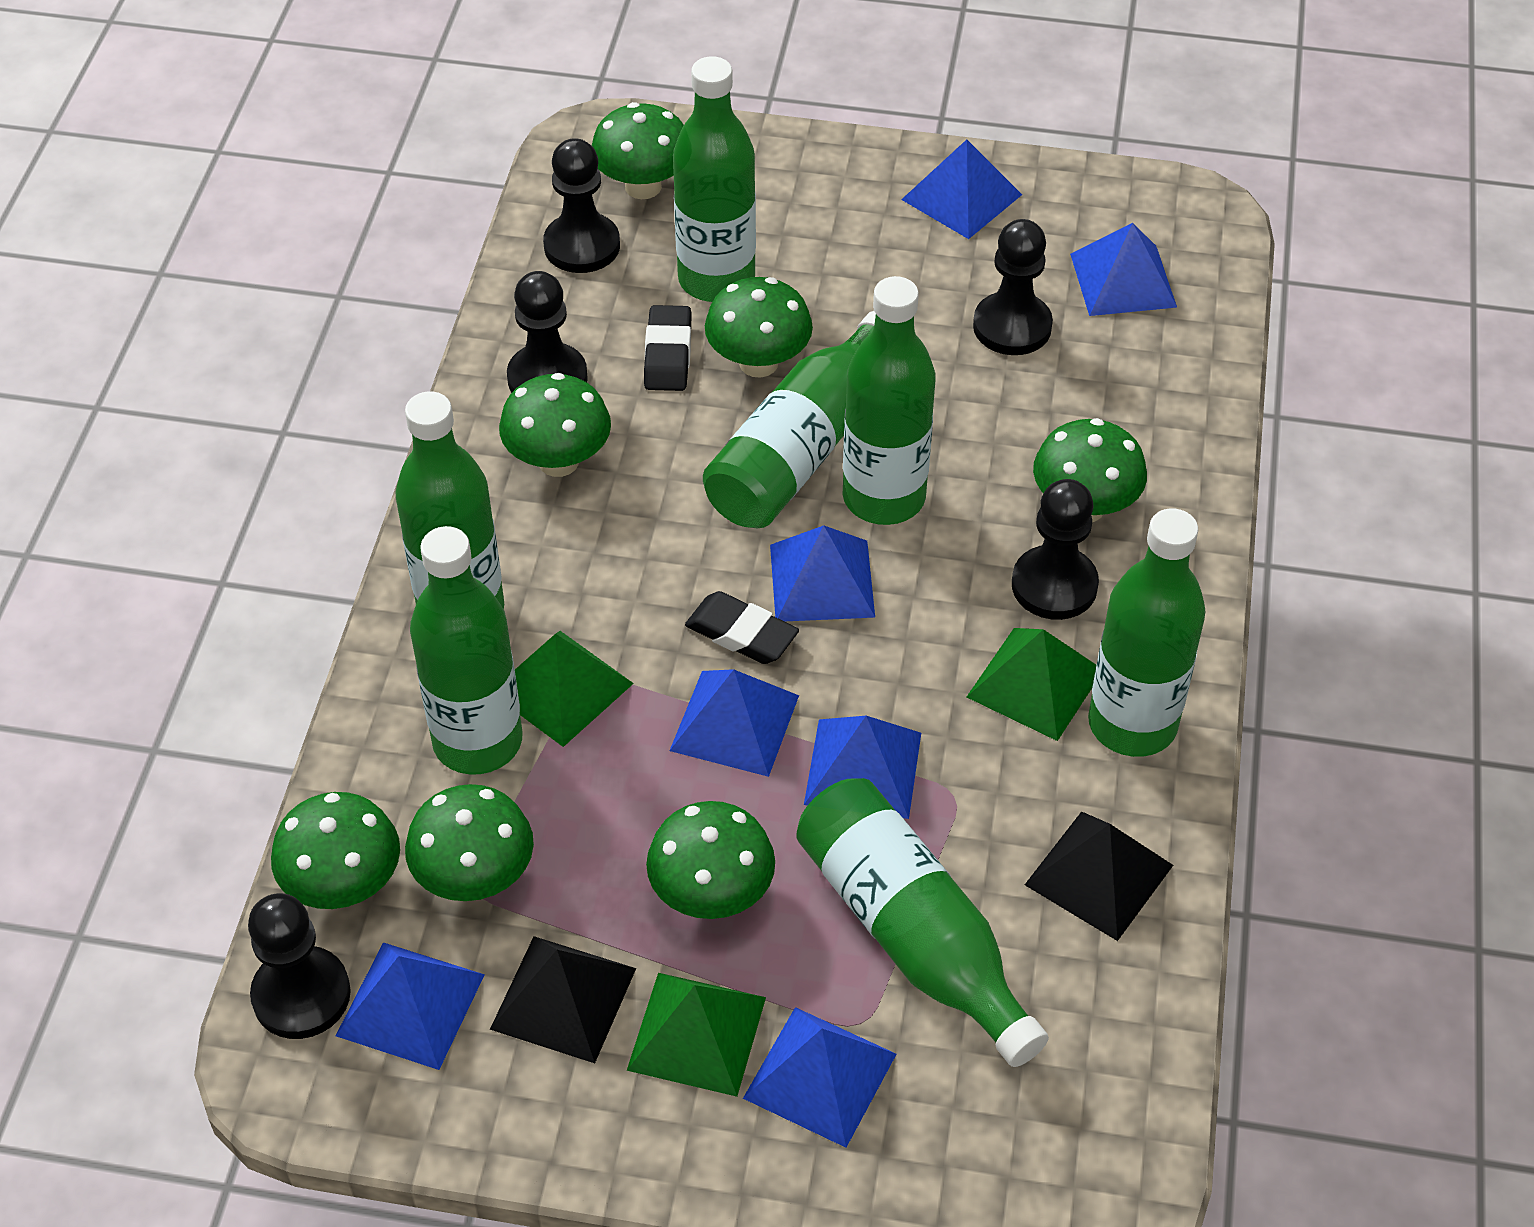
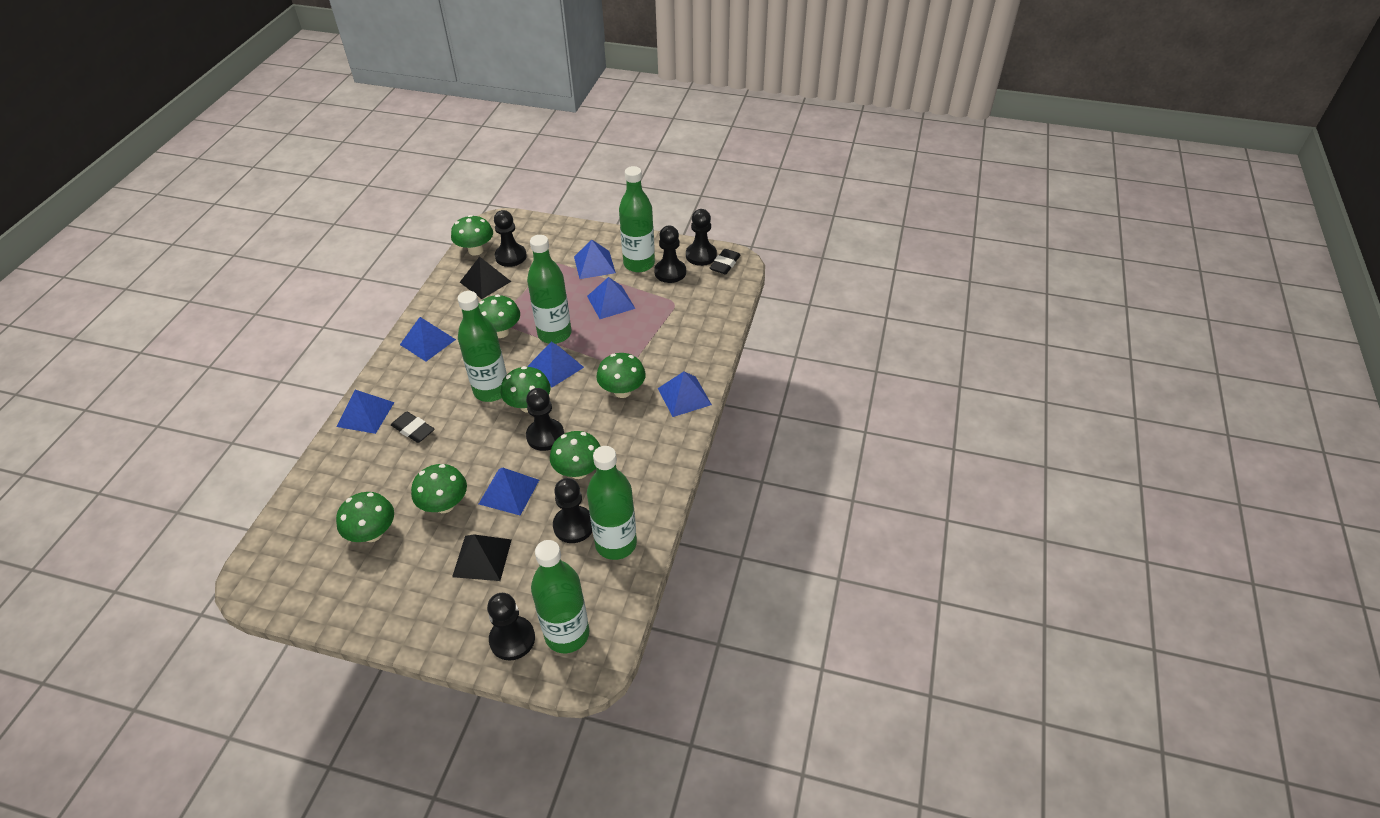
black pawn: 5 -> 6
green bottle: 7 -> 5
green pyramid: 3 -> 0

